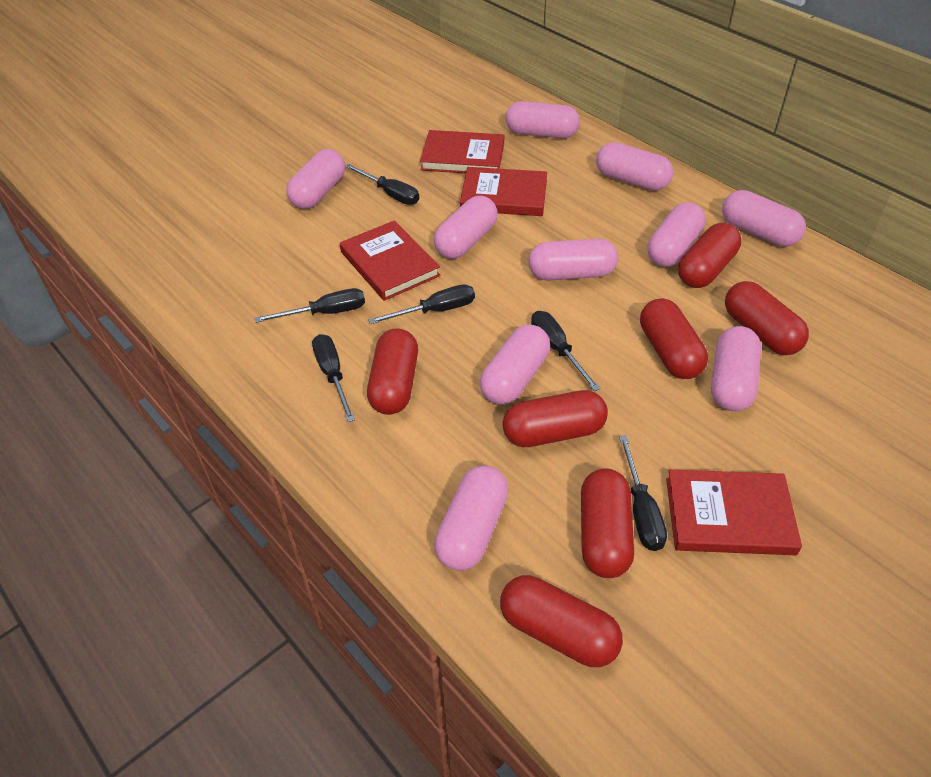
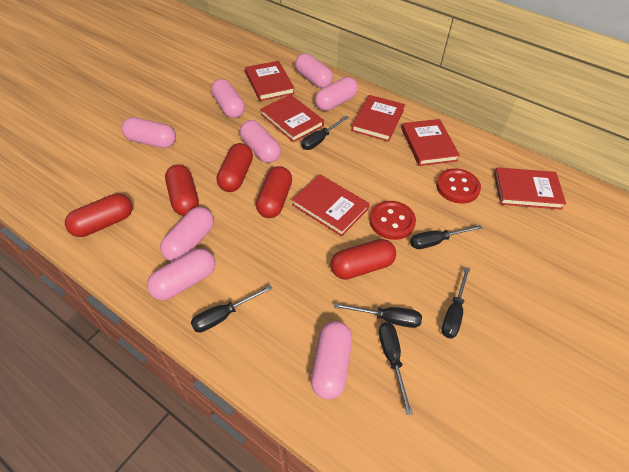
pink capsule: 10 -> 8
red book: 4 -> 6
red button: 0 -> 2
red capsule: 7 -> 5

